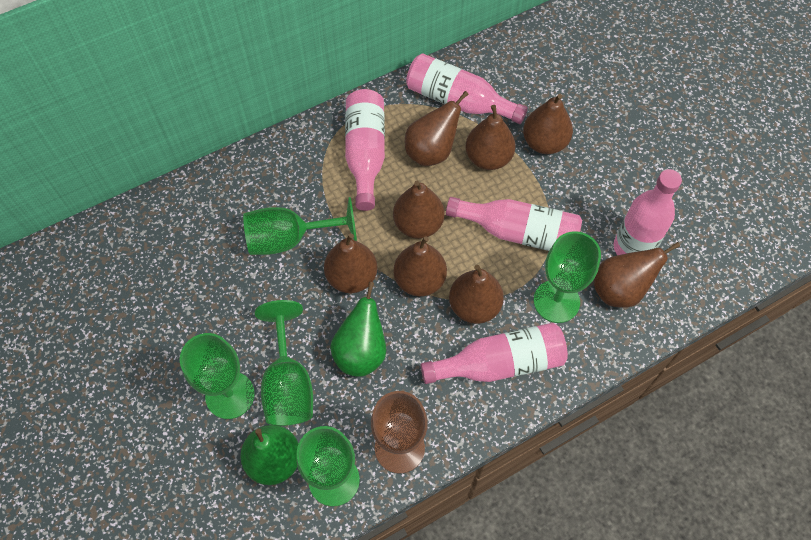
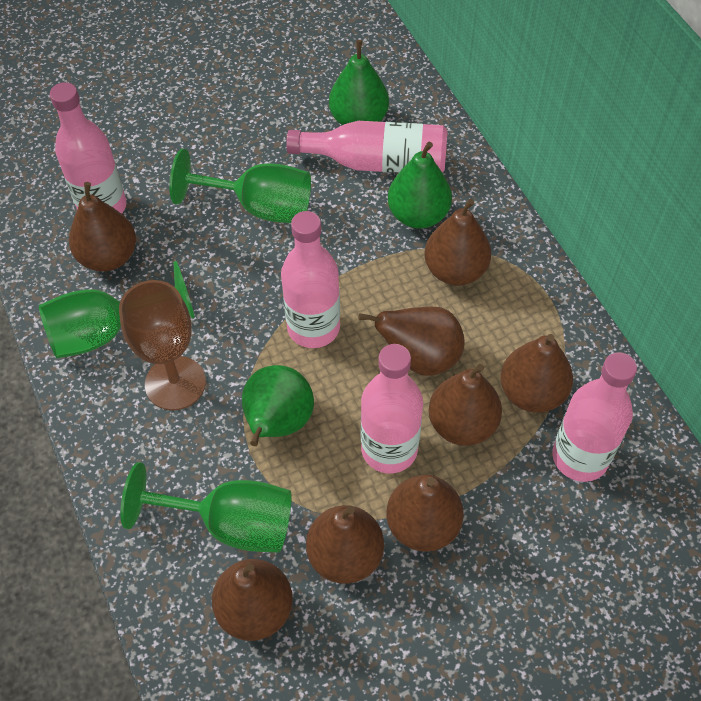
green goblet: 5 -> 3
green pear: 2 -> 3

